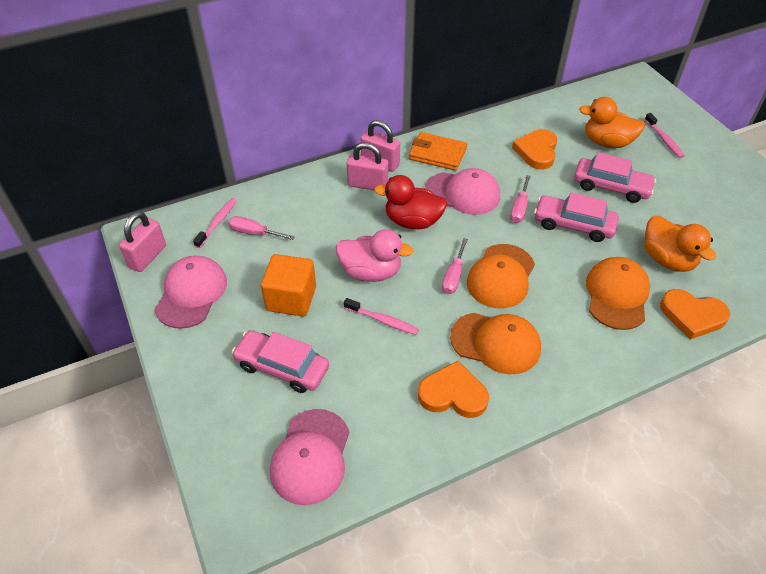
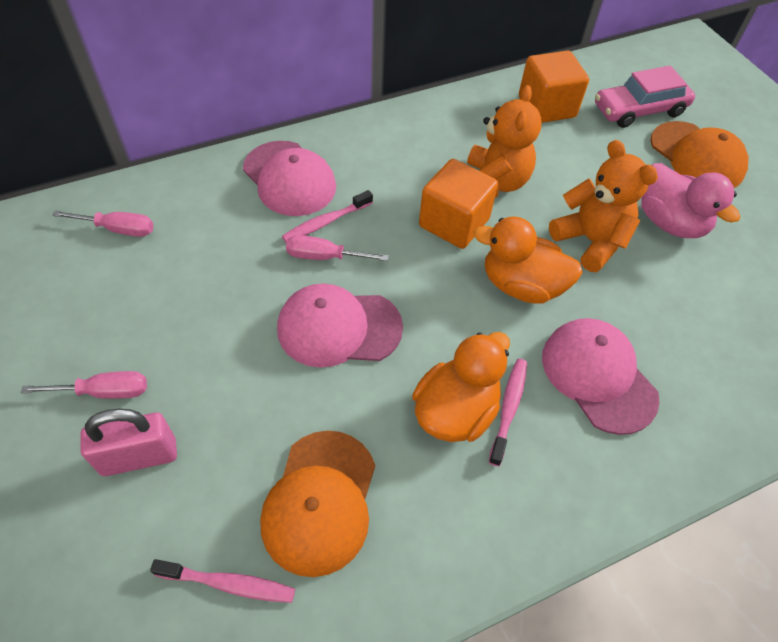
orange cap: 3 -> 2
orange cube: 1 -> 2
orange heart: 3 -> 0
orange teddy bear: 0 -> 2
orange wallet: 1 -> 0
pink car: 3 -> 1
pink padlock: 3 -> 1
red duck: 1 -> 0

